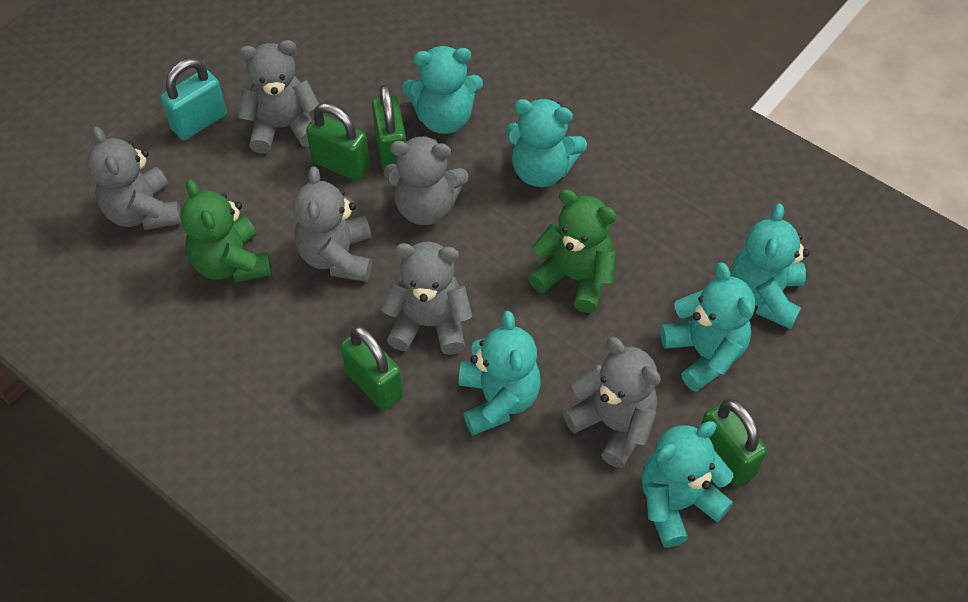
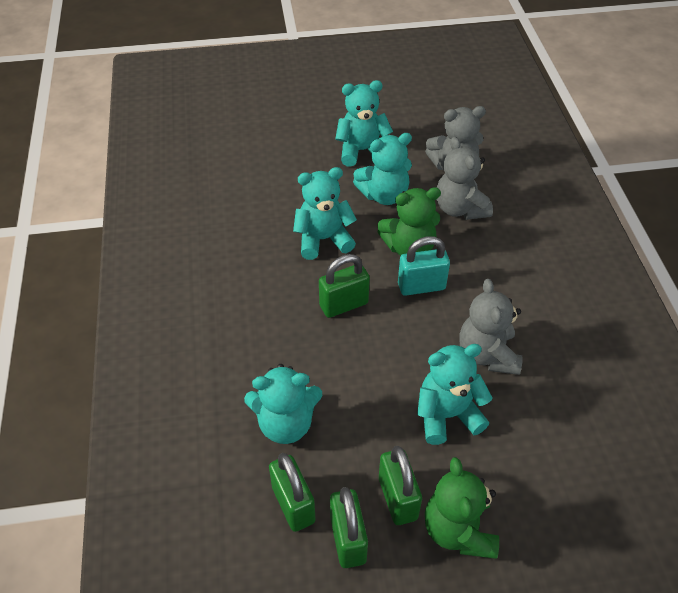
grey teddy bear: 6 -> 3
turquoise teddy bear: 6 -> 5

